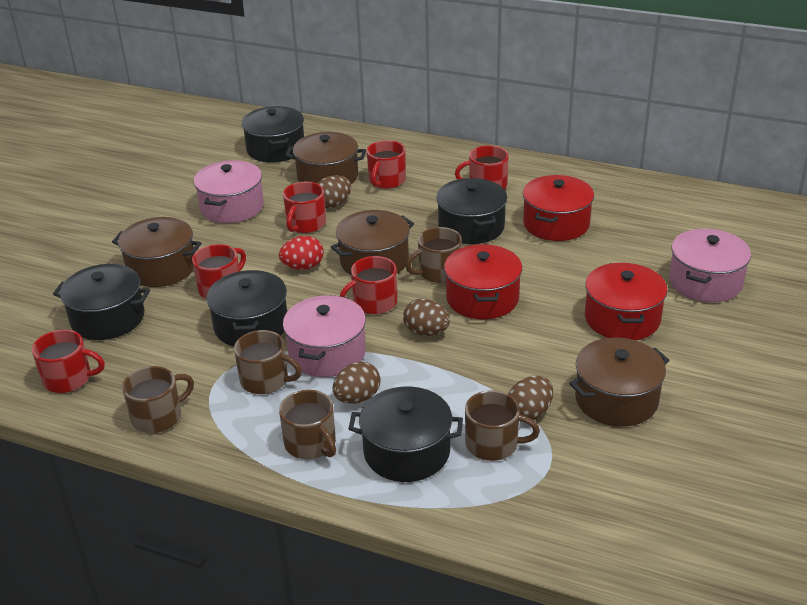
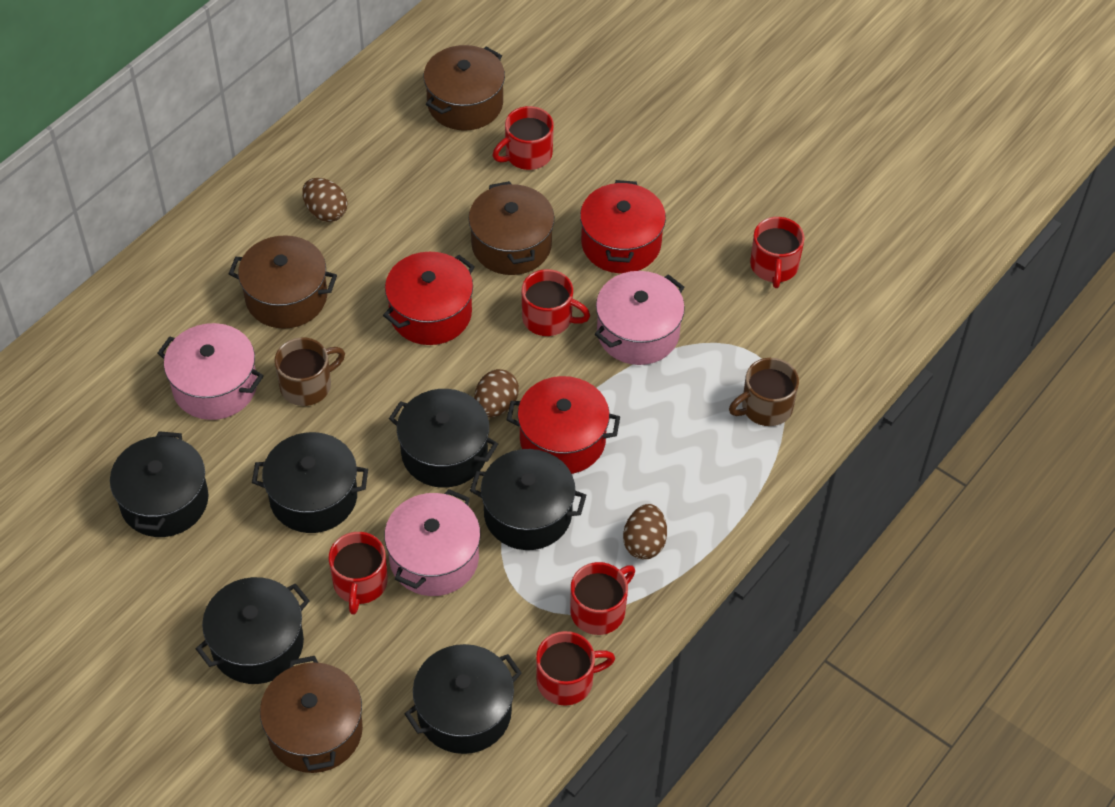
black pot: 5 -> 6
brown egg: 4 -> 3
brown mug: 5 -> 2
red egg: 1 -> 0

